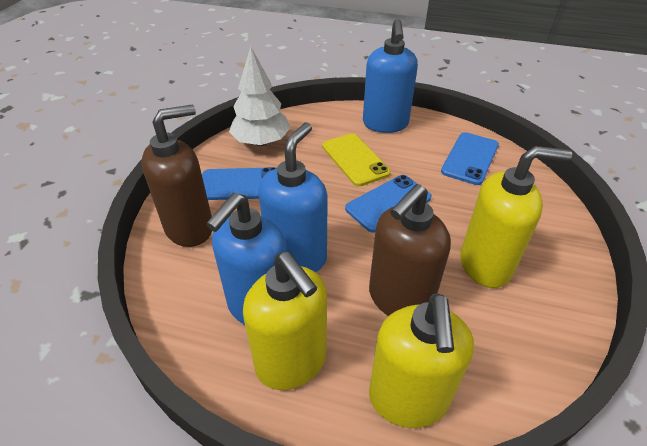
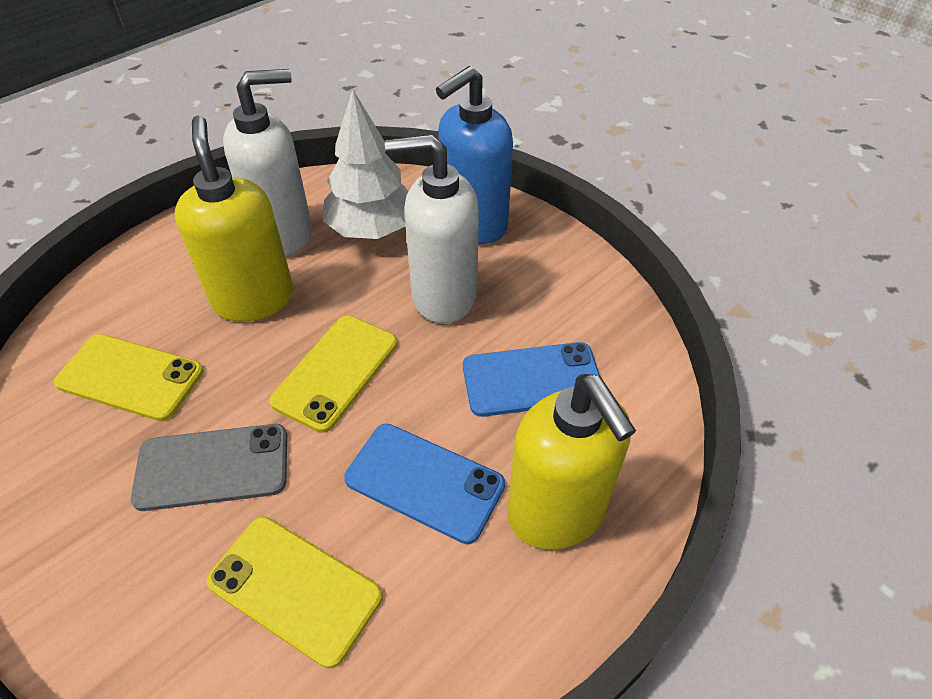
blue phone: 3 -> 2
blue soap dispenser: 3 -> 1
brown soap dispenser: 2 -> 0
grey phone: 0 -> 1
white soap dispenser: 0 -> 2
yellow phone: 1 -> 3
yellow soap dispenser: 3 -> 2

